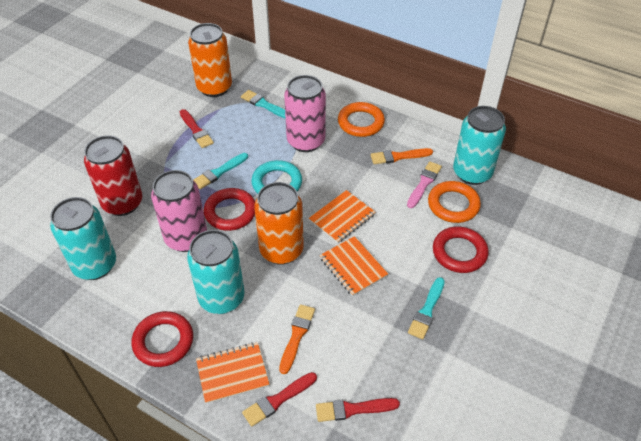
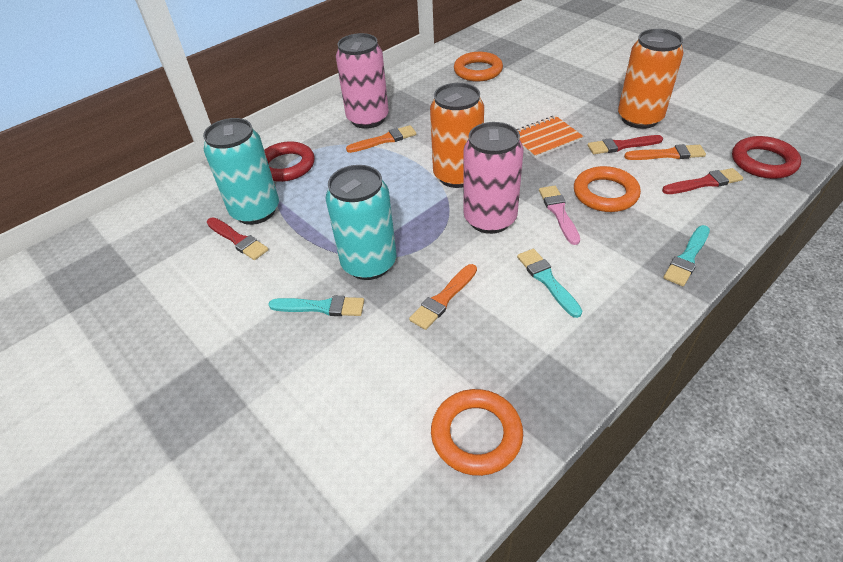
orange brush: 2 -> 3
orange notebook: 3 -> 1
orange ring: 2 -> 3
red can: 1 -> 0
red ring: 3 -> 2
turquoise can: 3 -> 2
turquoise ring: 1 -> 0

